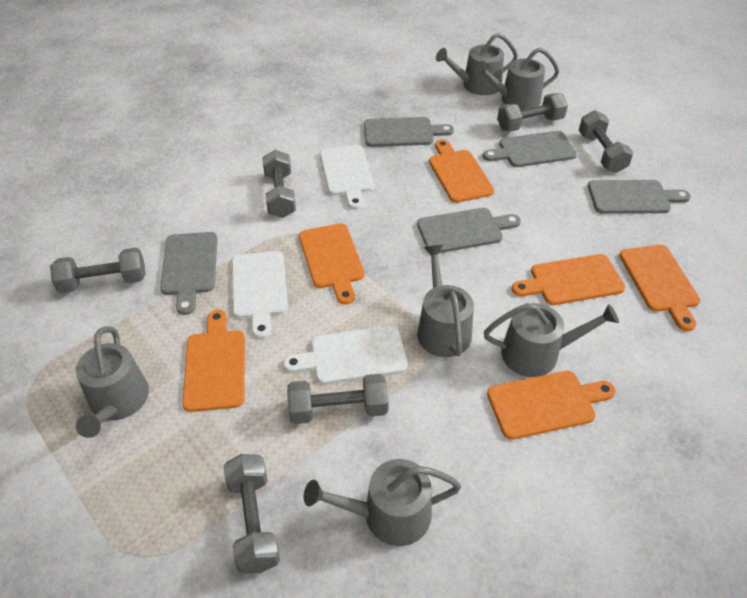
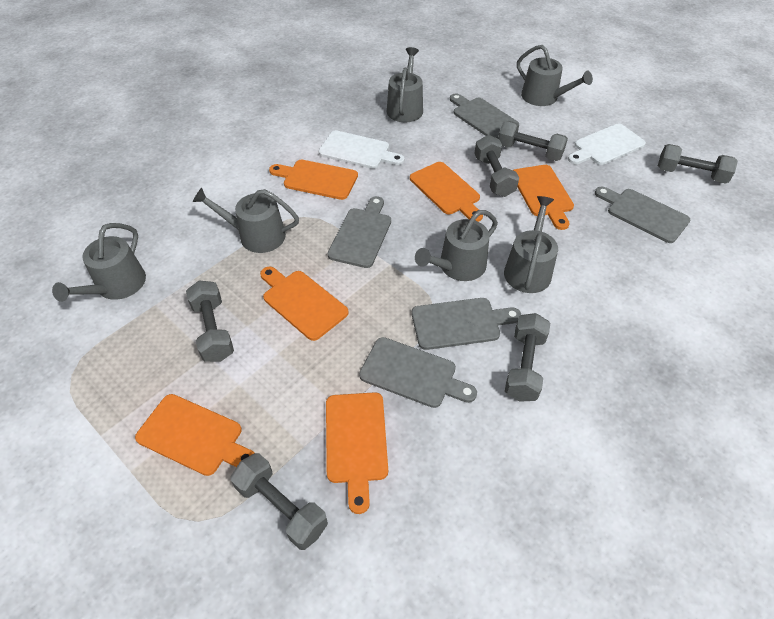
white cutting board: 3 -> 2

